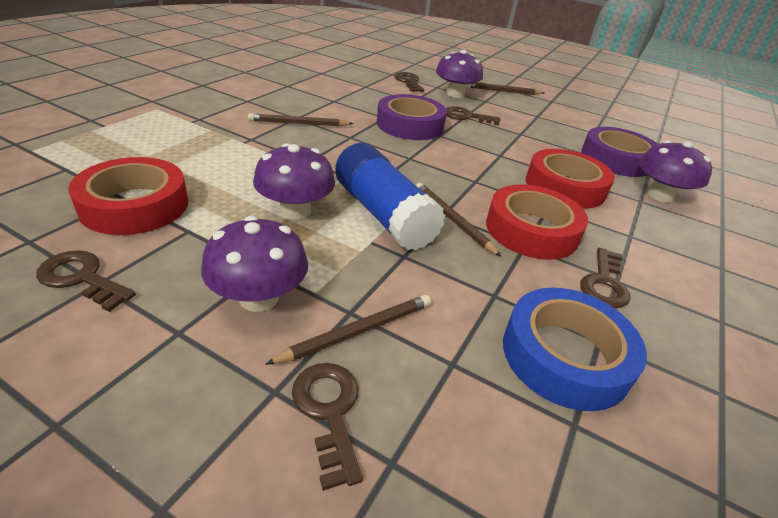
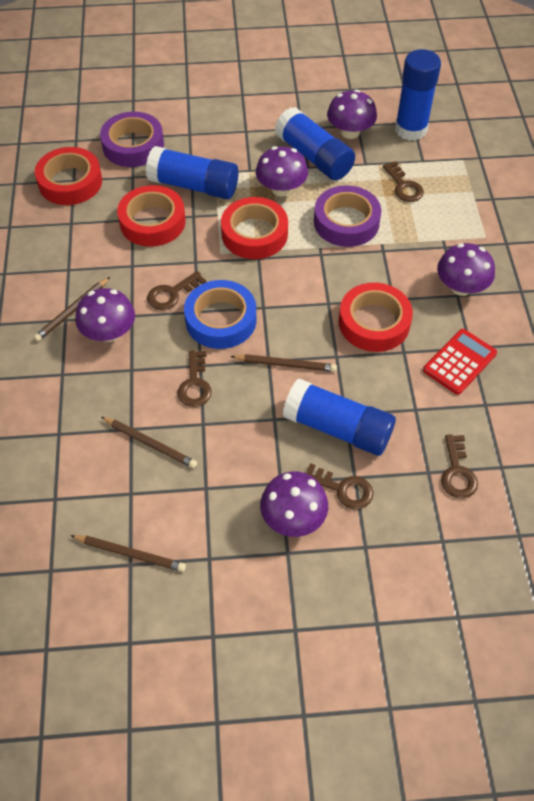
blue glue stick: 1 -> 4
purple mushroom: 4 -> 5
red calculator: 0 -> 1
red tape: 3 -> 4

